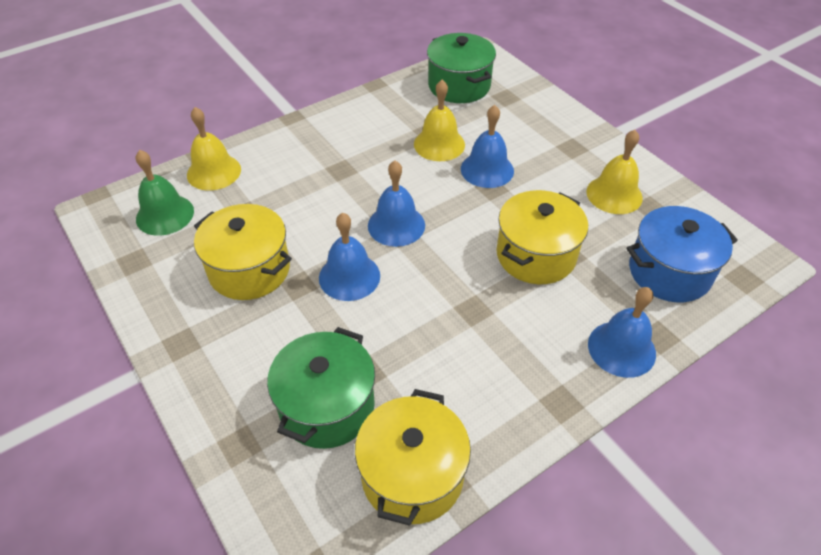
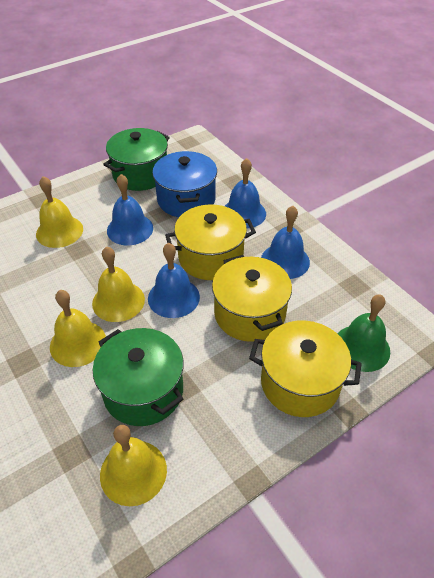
yellow bell: 3 -> 4

